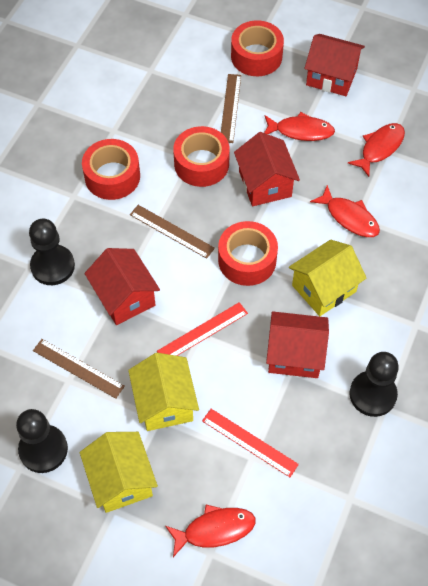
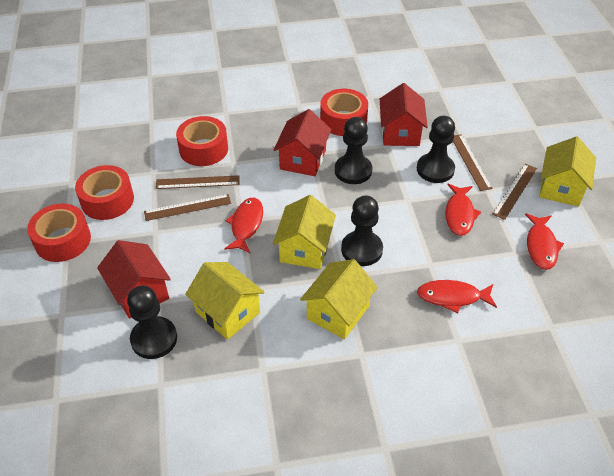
black pawn: 3 -> 4
brown ruler: 3 -> 4
red house: 4 -> 3
red ruler: 2 -> 0
yellow house: 3 -> 4

